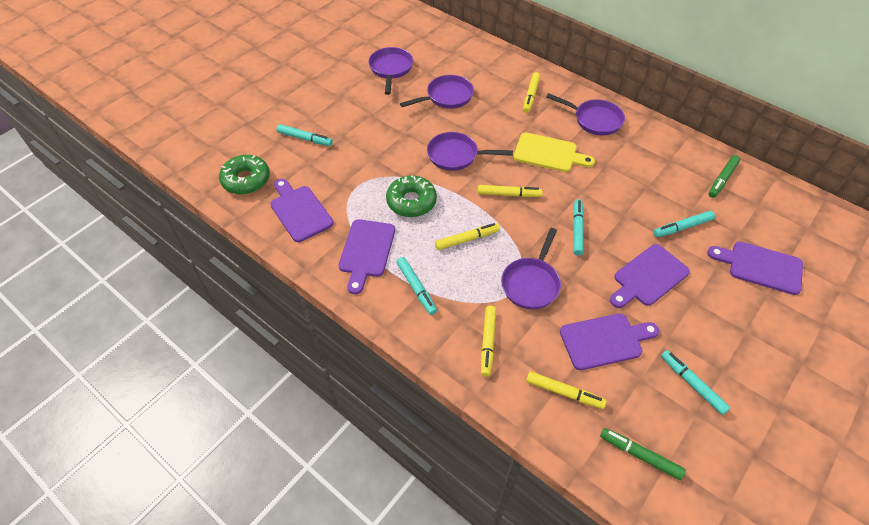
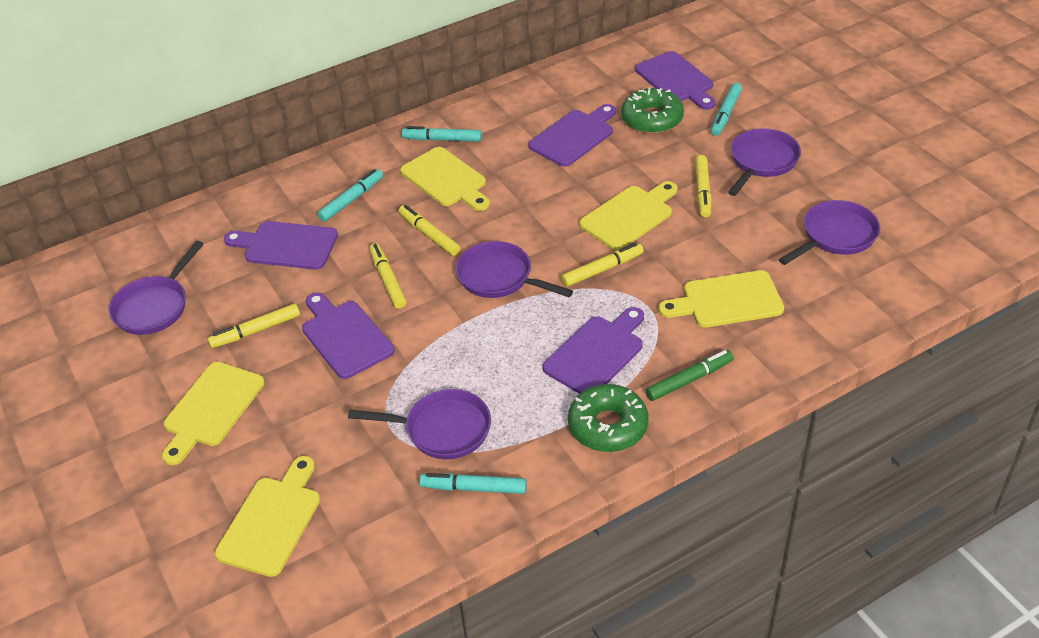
green marker: 2 -> 1
turquoise marker: 5 -> 4
yellow cutting board: 1 -> 5

